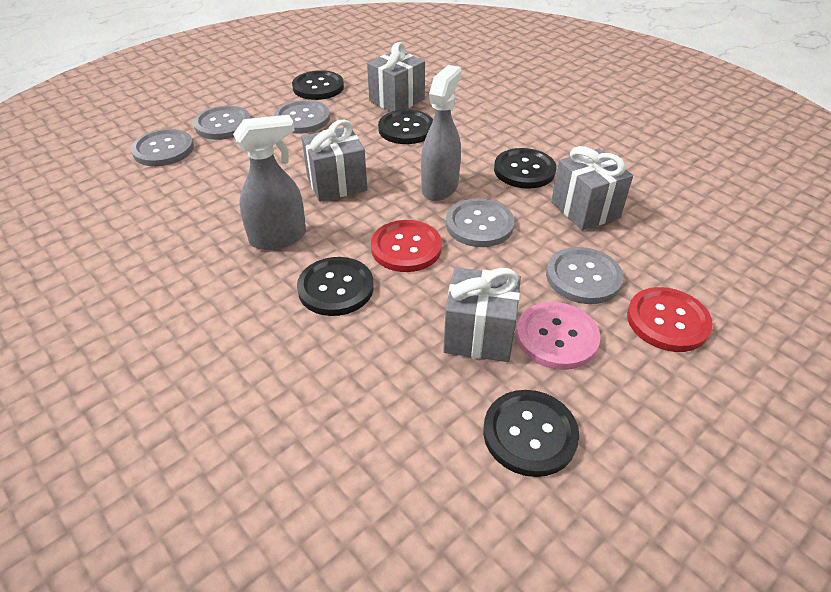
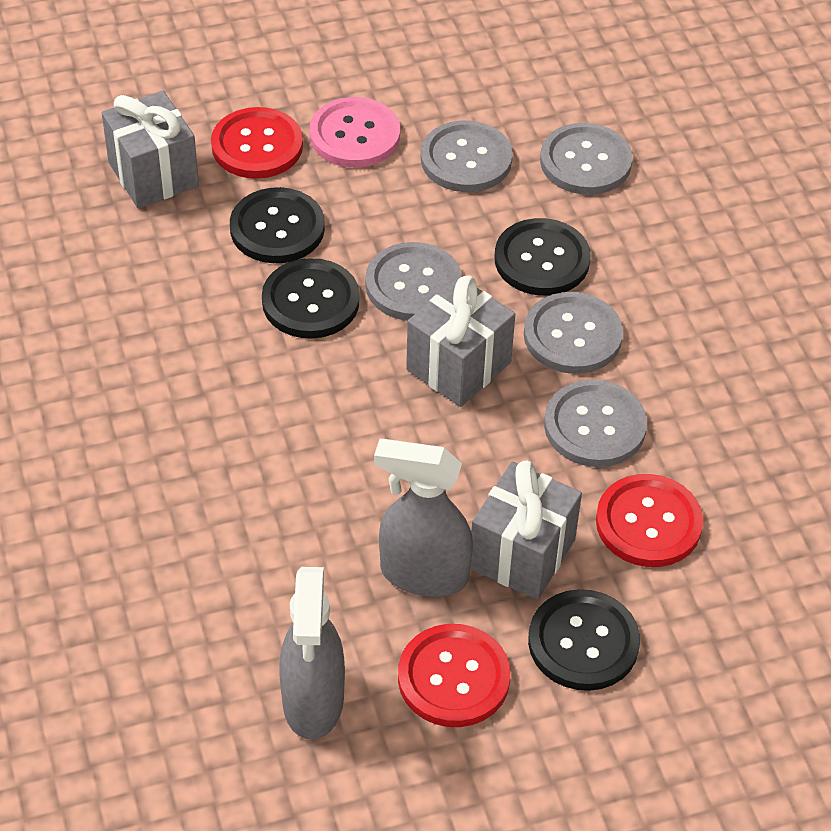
black button: 5 -> 4
grey gift: 4 -> 3
red button: 2 -> 3

